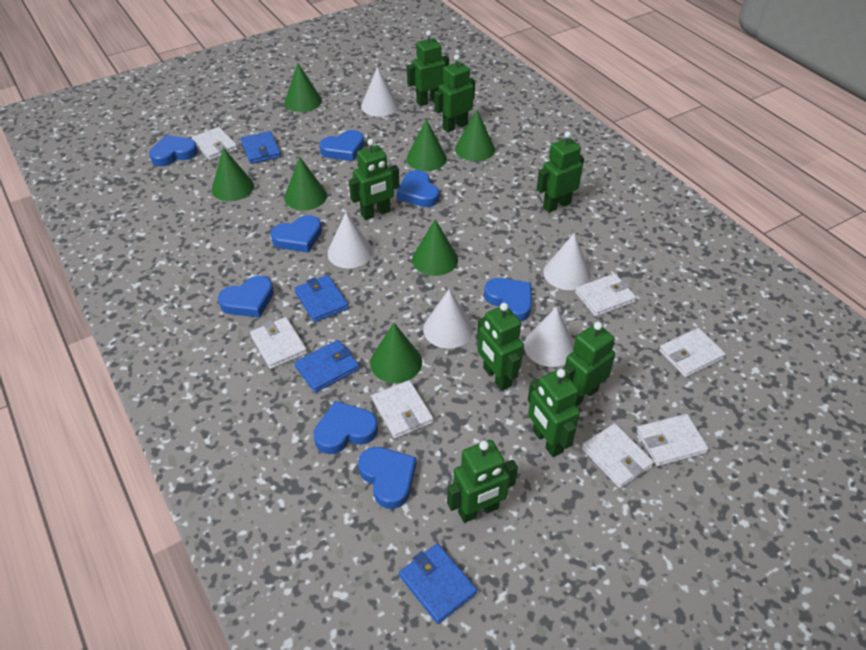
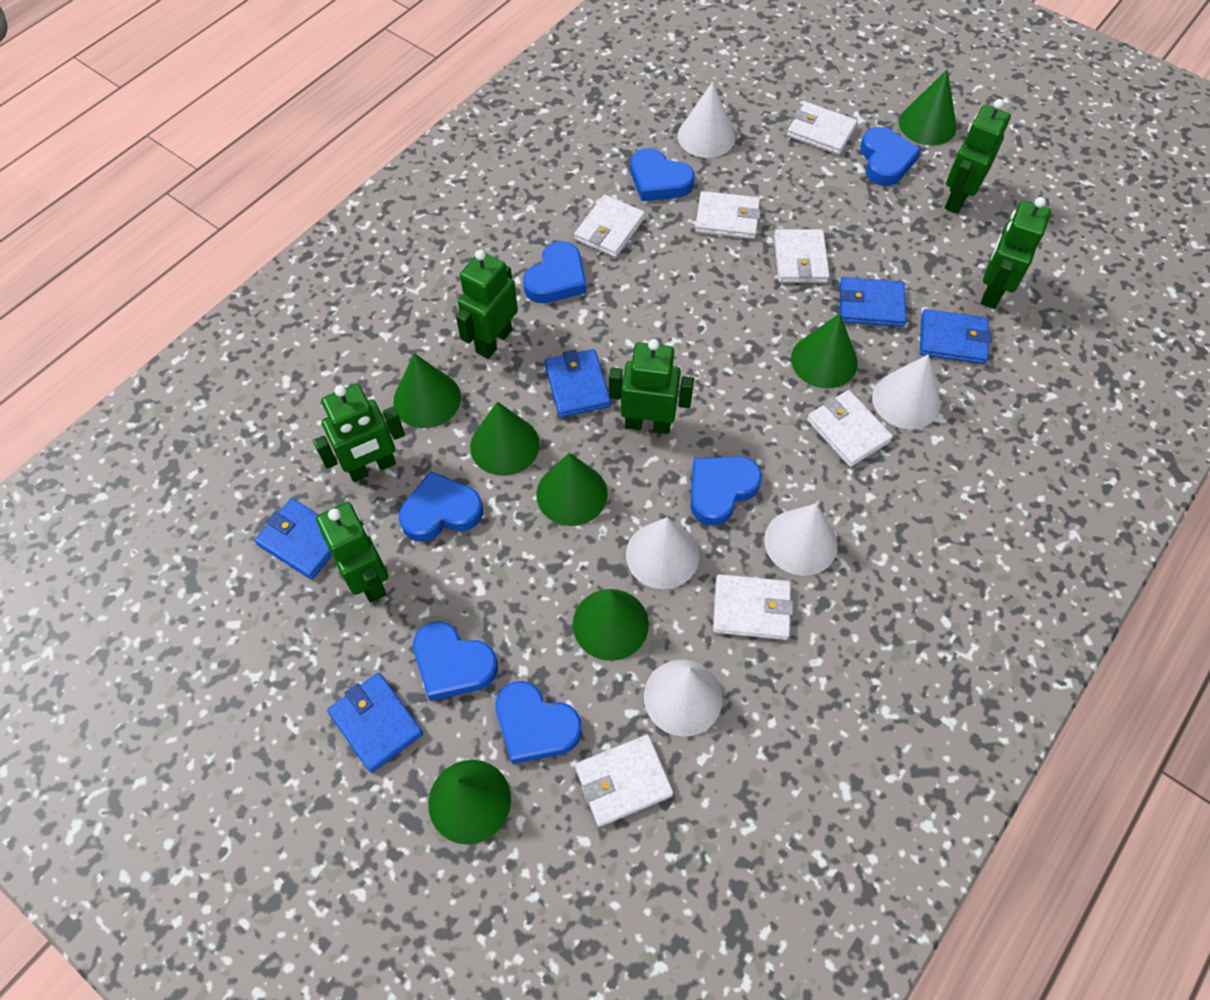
blue heart: 8 -> 7
blue wallet: 4 -> 5
green robot: 8 -> 6

